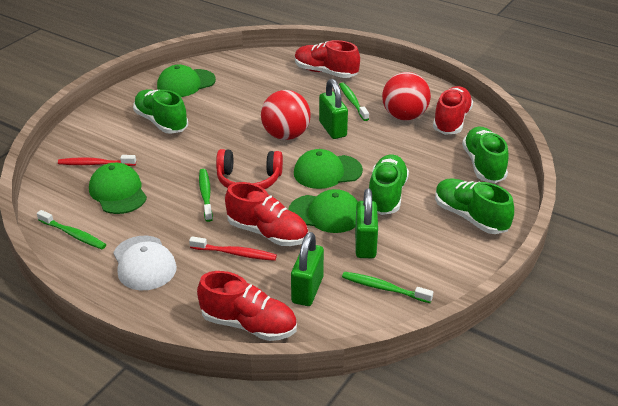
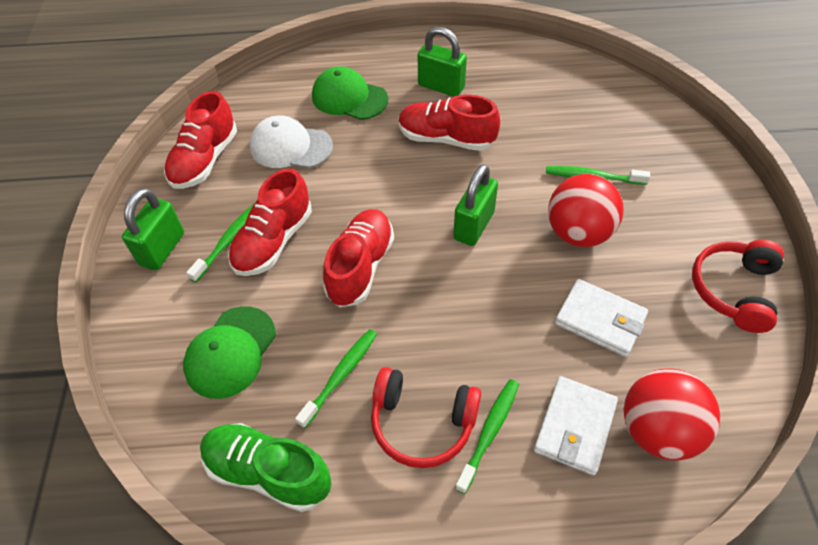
green cap: 4 -> 2
green shoe: 4 -> 1
red headphones: 1 -> 2
red toothbrush: 2 -> 0
white wallet: 0 -> 2

